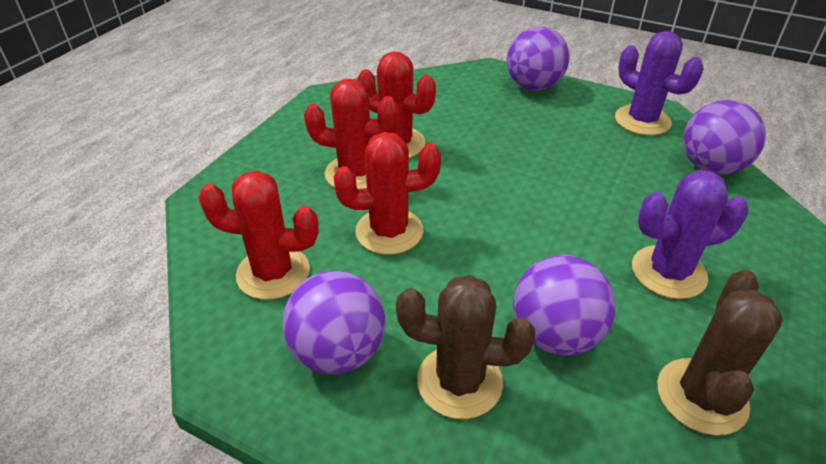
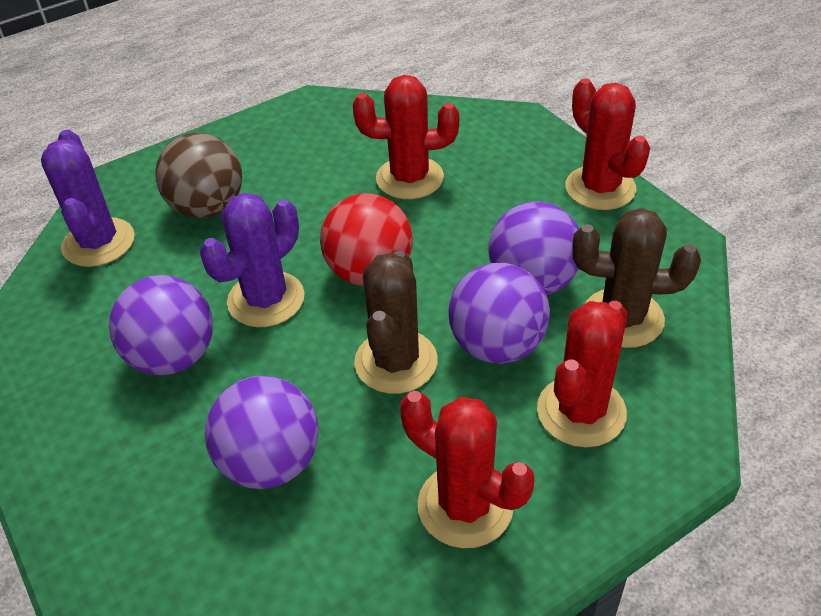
brown ball: 0 -> 1
red ball: 0 -> 1

